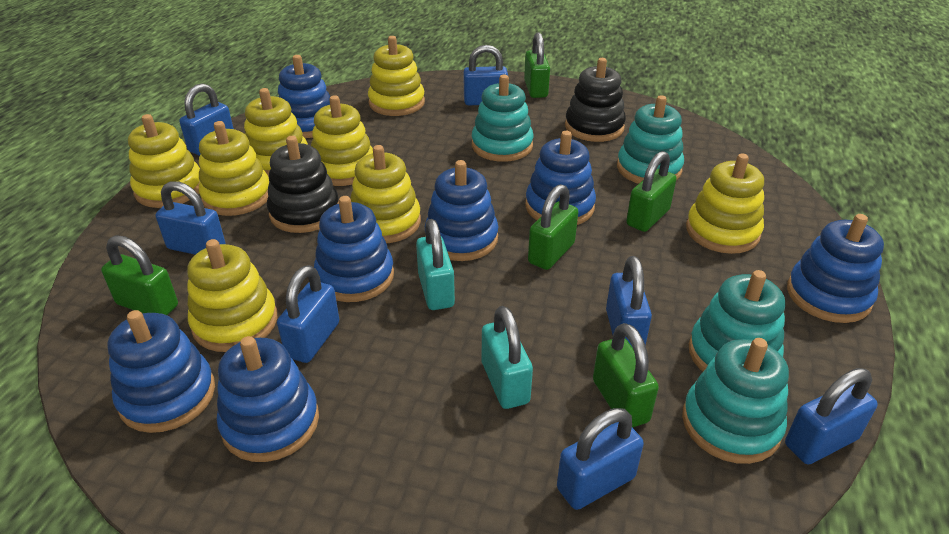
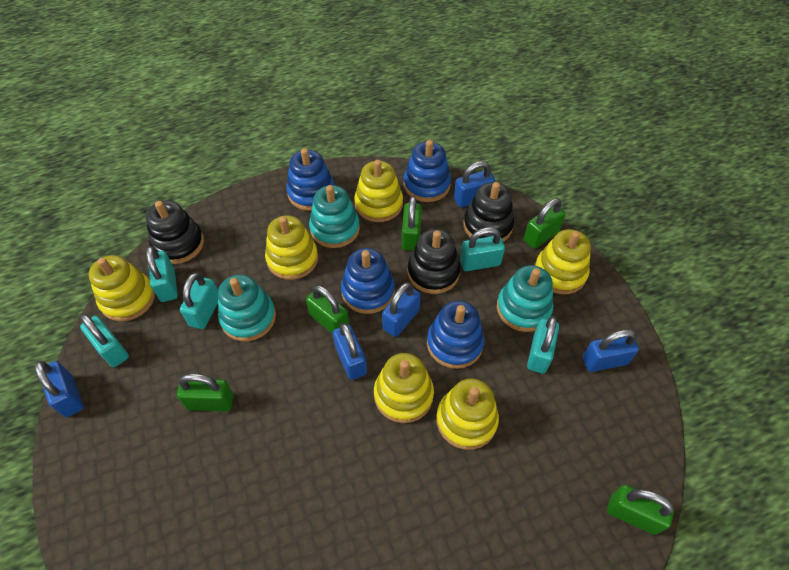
black stacking toy: 2 -> 3
blue padlock: 7 -> 5
blue stacking toy: 7 -> 4
turquoise padlock: 2 -> 5
turquoise stacking toy: 4 -> 3
yellow stacking toy: 8 -> 6

